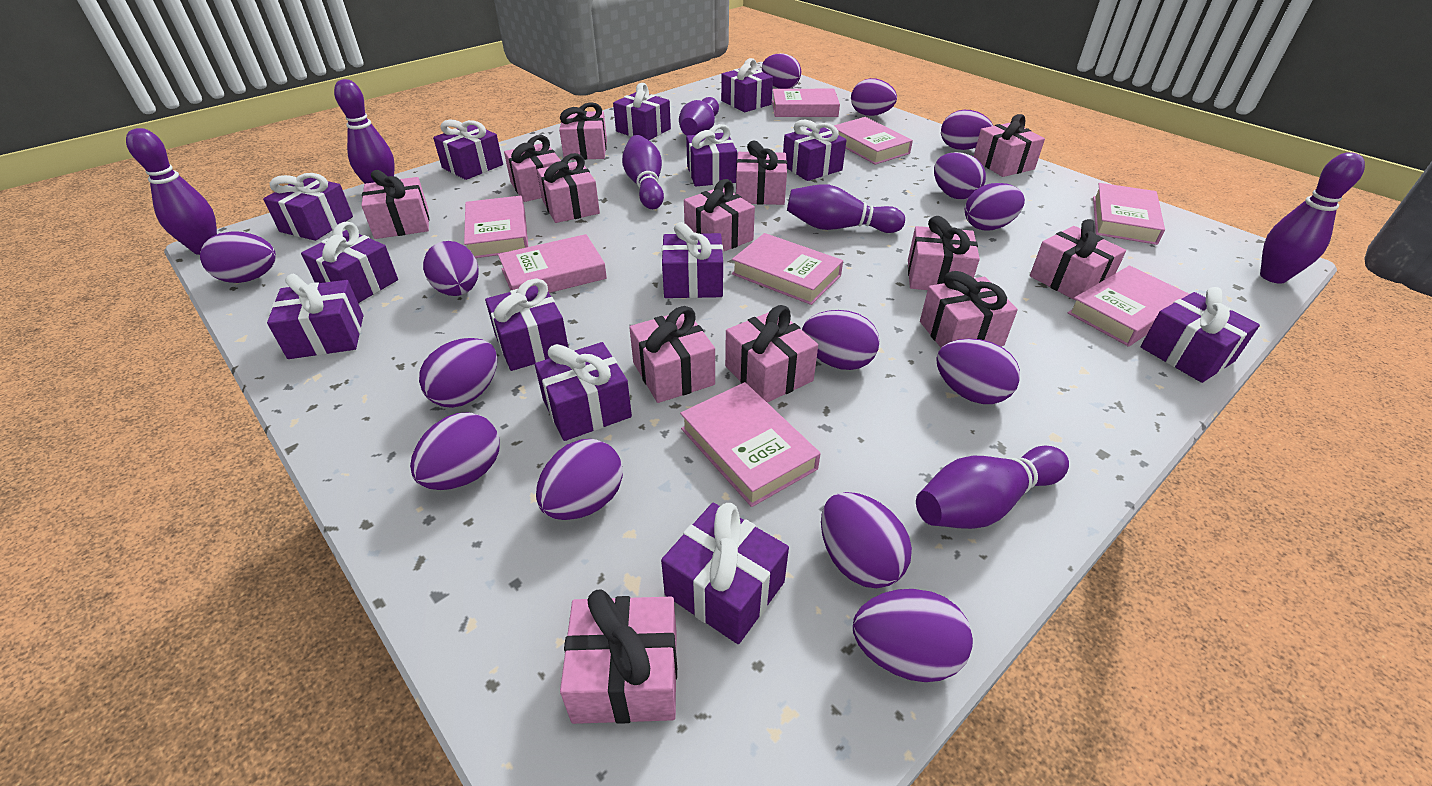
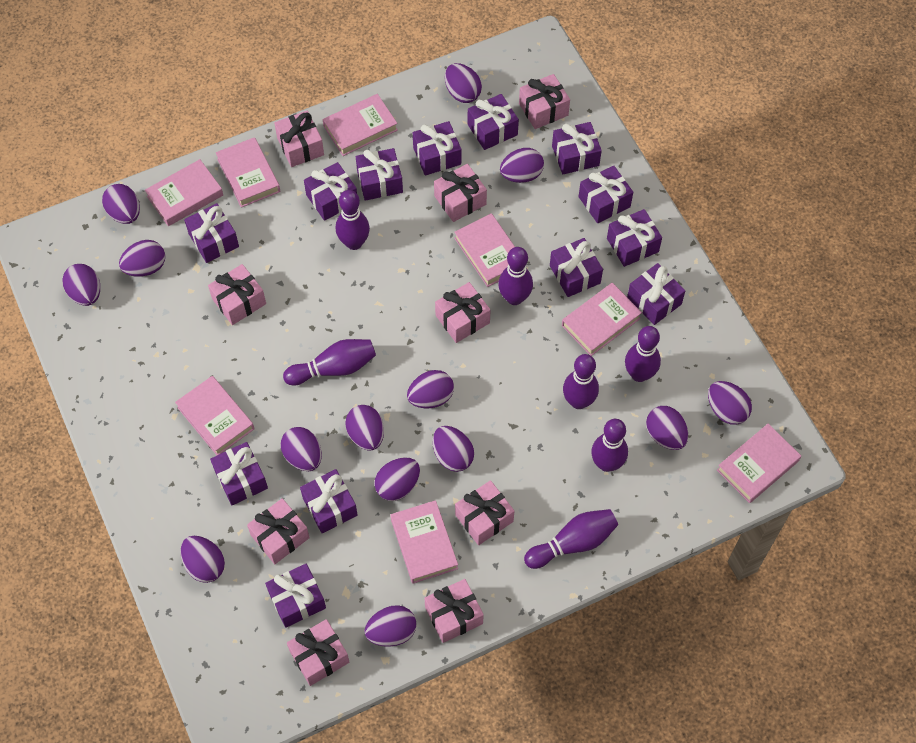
pink gift: 13 -> 9

